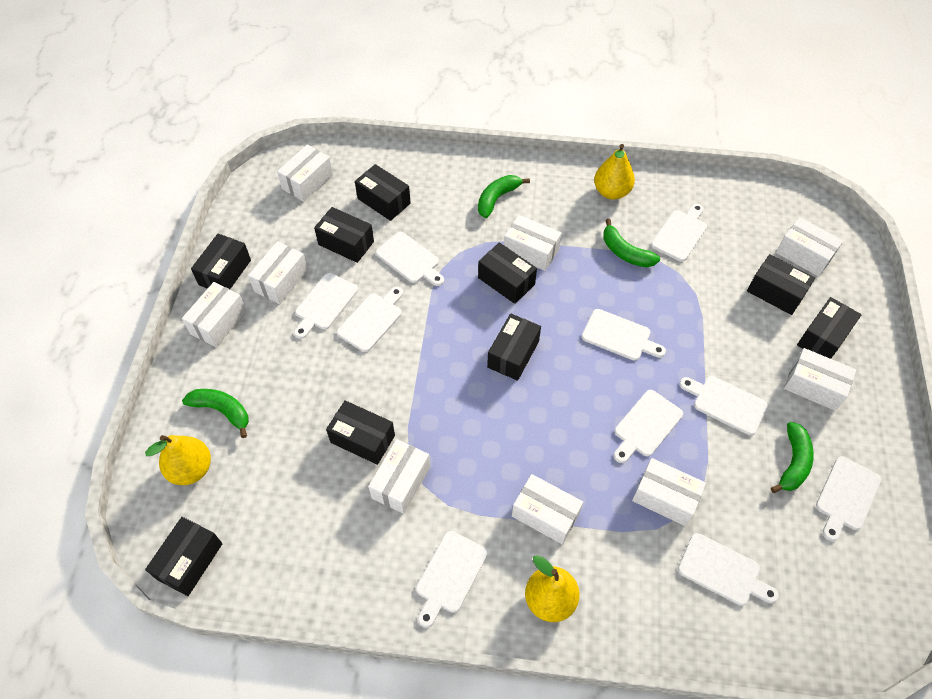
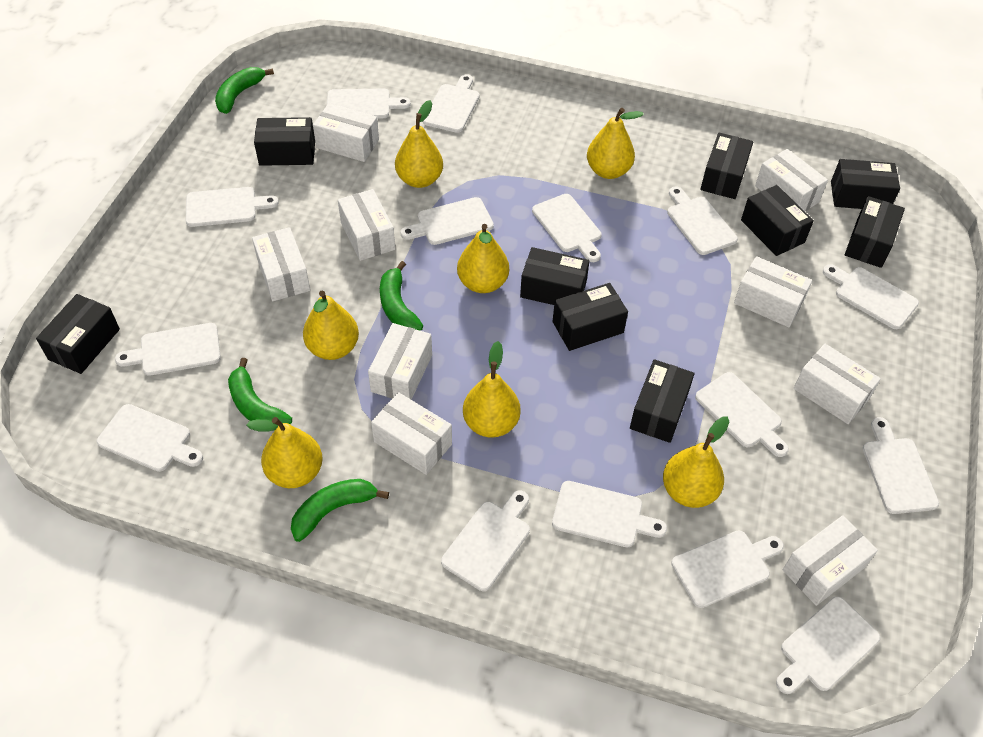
white cutting board: 10 -> 15
yellow pear: 3 -> 7

